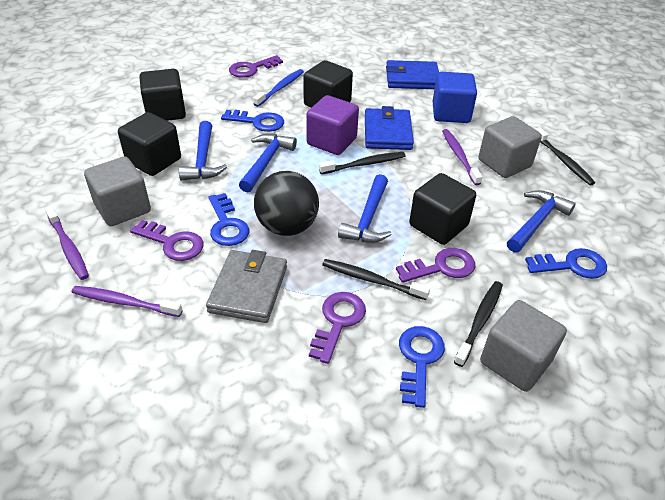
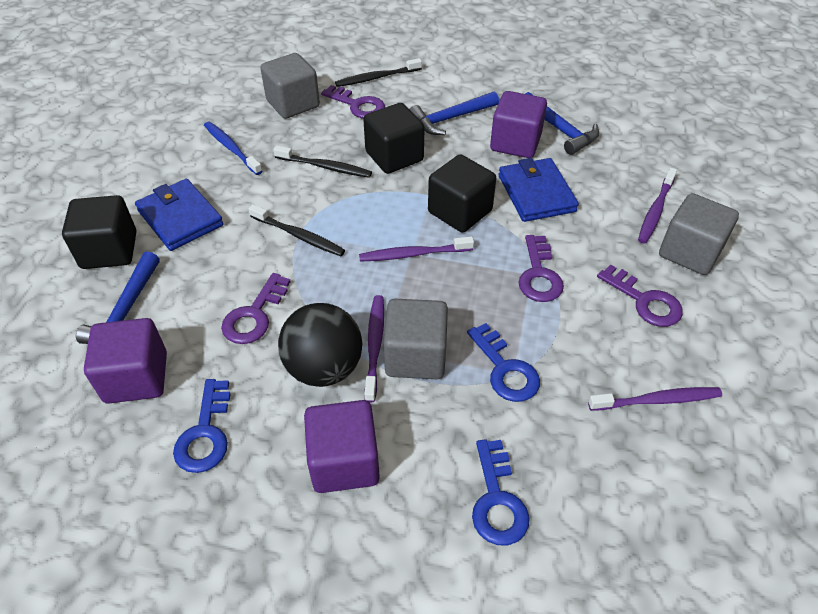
black cube: 4 -> 3
black toothbrush: 4 -> 3
blue cube: 1 -> 0
blue hammer: 4 -> 3
blue key: 4 -> 3
grey wallet: 1 -> 0
purple cube: 1 -> 3
purple toothbrush: 3 -> 4

